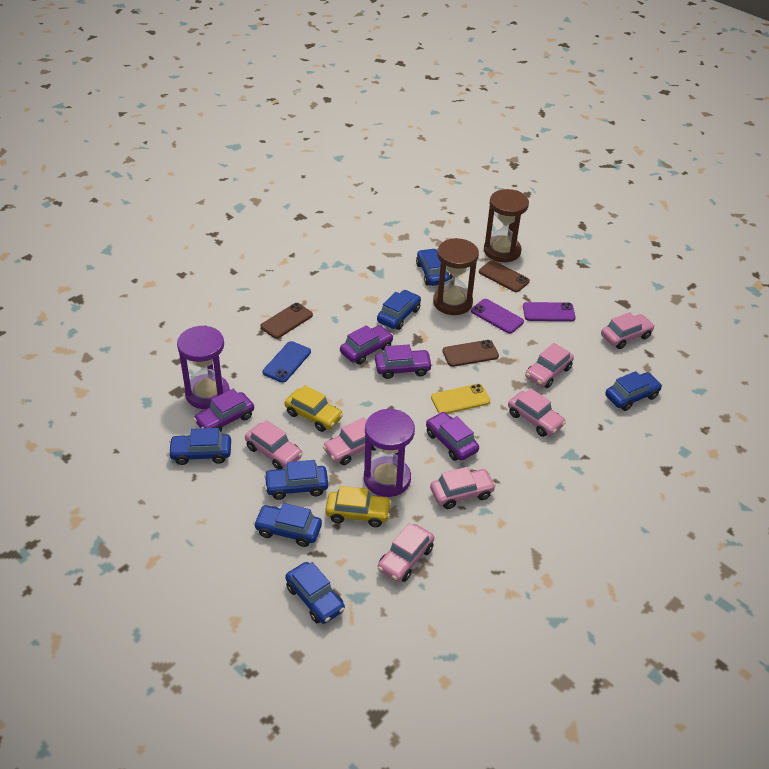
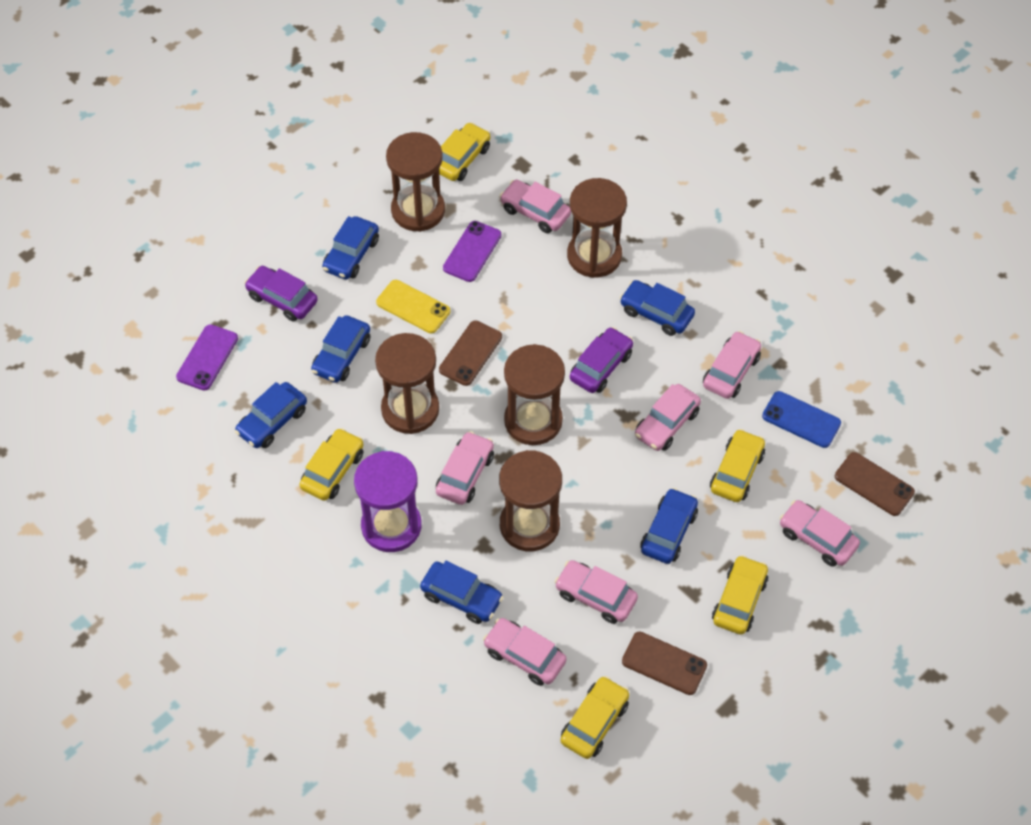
blue car: 7 -> 6
brown hourglass: 2 -> 5
purple car: 4 -> 2
purple hourglass: 2 -> 1
yellow car: 2 -> 5

